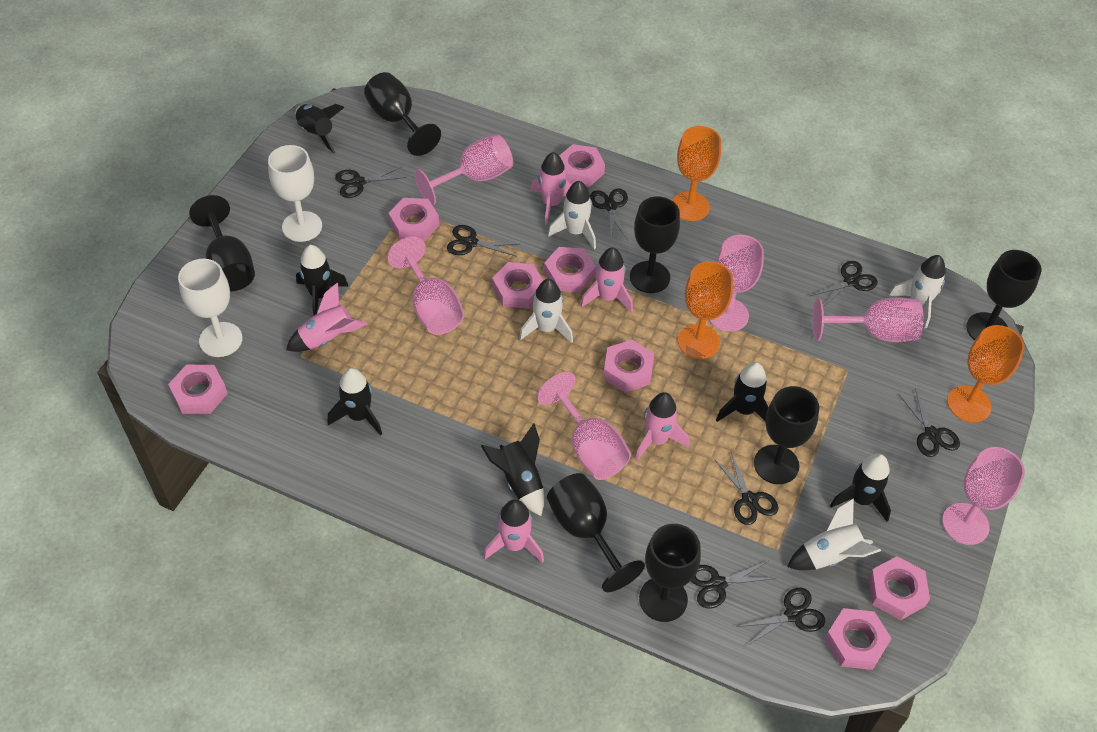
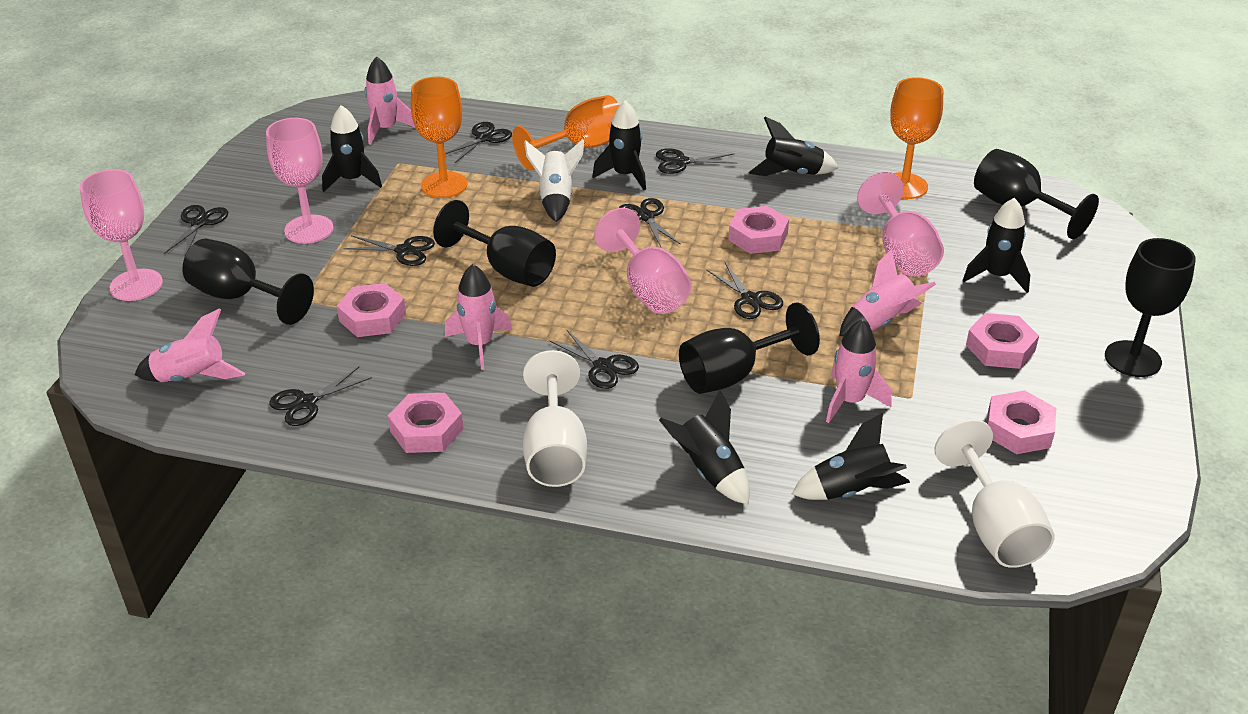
black goblet: 7 -> 5
pink goblet: 6 -> 4
pink nut: 8 -> 5
white rocket: 4 -> 1

